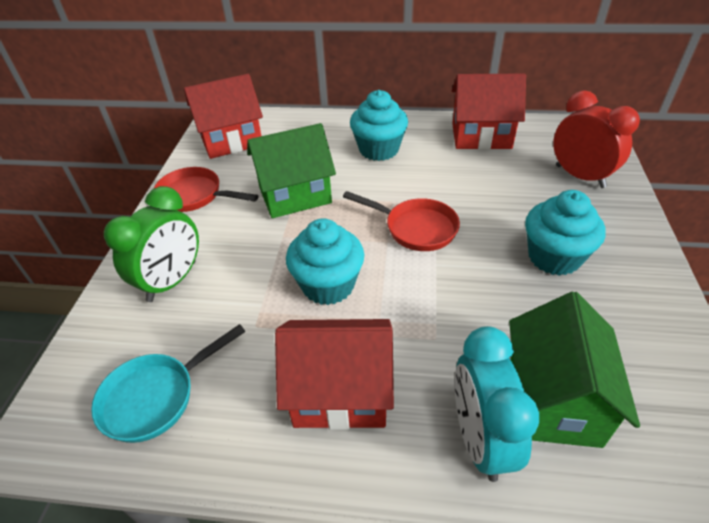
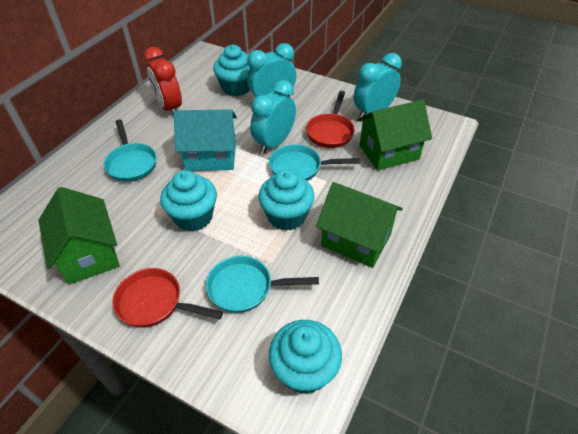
green clock: 1 -> 0
green house: 2 -> 3
red house: 3 -> 0
turquoise clock: 1 -> 3
turquoise cupcake: 3 -> 4
turquoise house: 0 -> 1
turquoise pan: 1 -> 3

